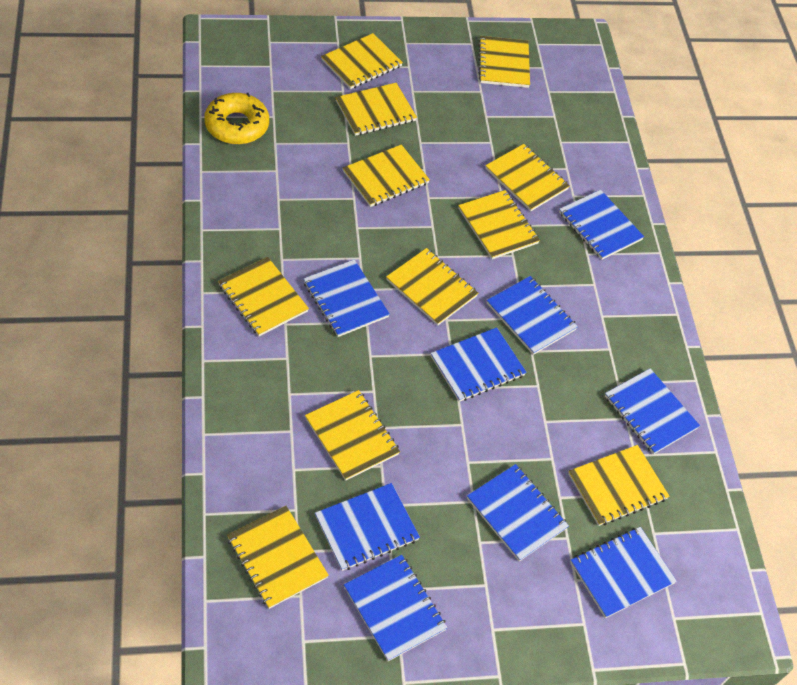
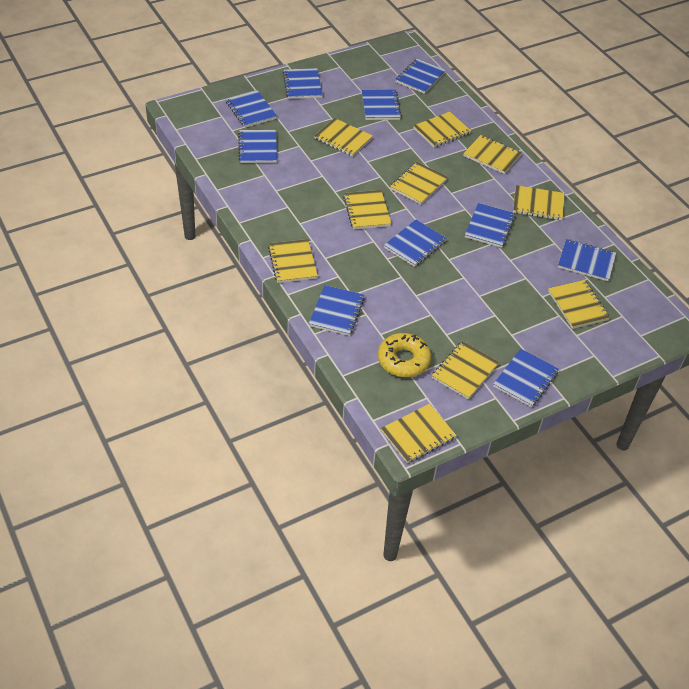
blue notebook: 9 -> 10
yellow notebook: 11 -> 10

